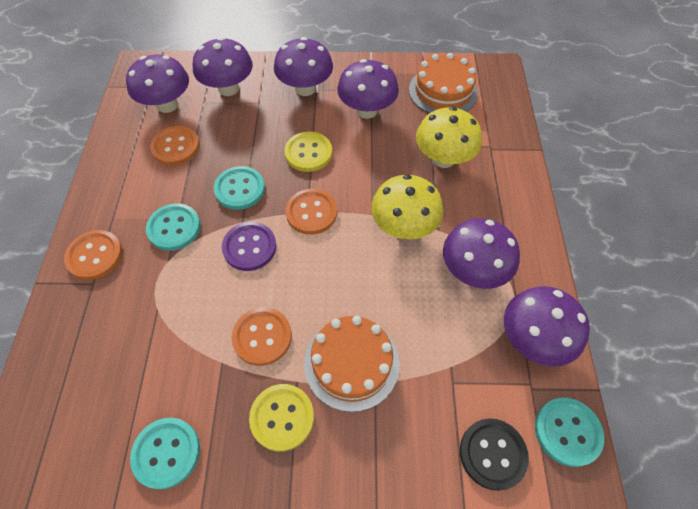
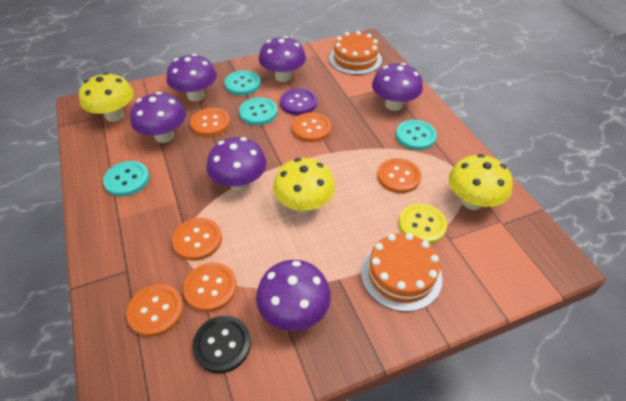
orange button: 4 -> 6
yellow button: 2 -> 1
yellow mushroom: 2 -> 3

